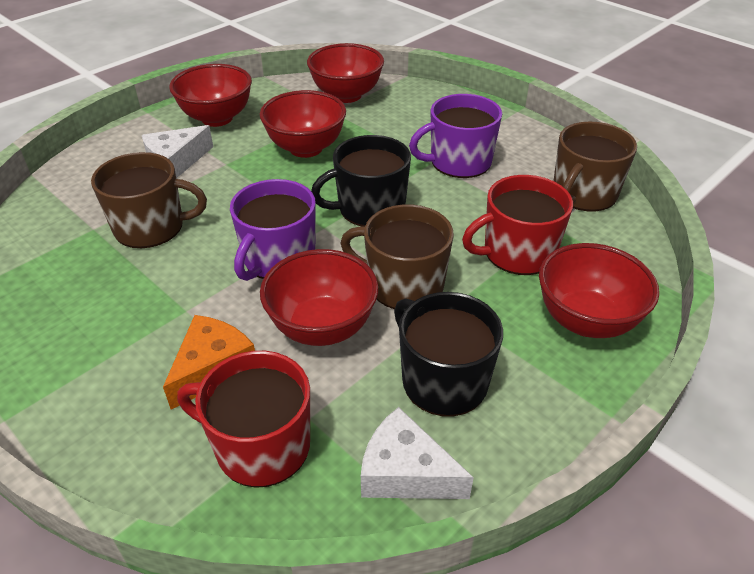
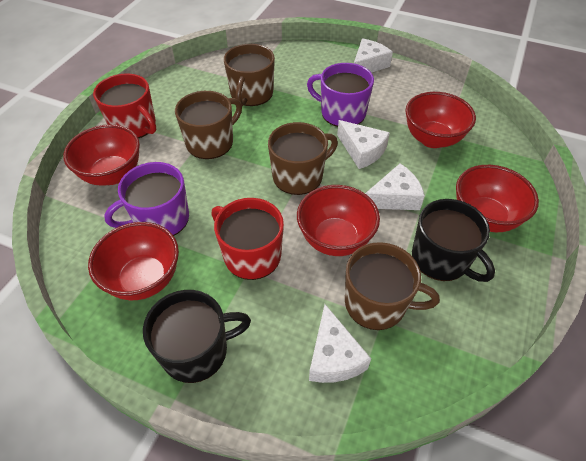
brown mug: 3 -> 4
orange cheese: 1 -> 0
white cheese: 2 -> 4

